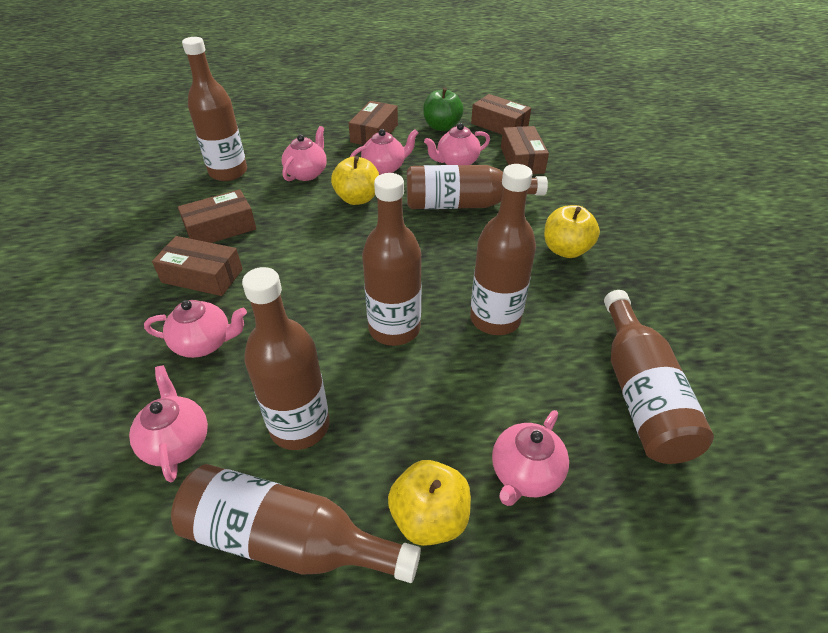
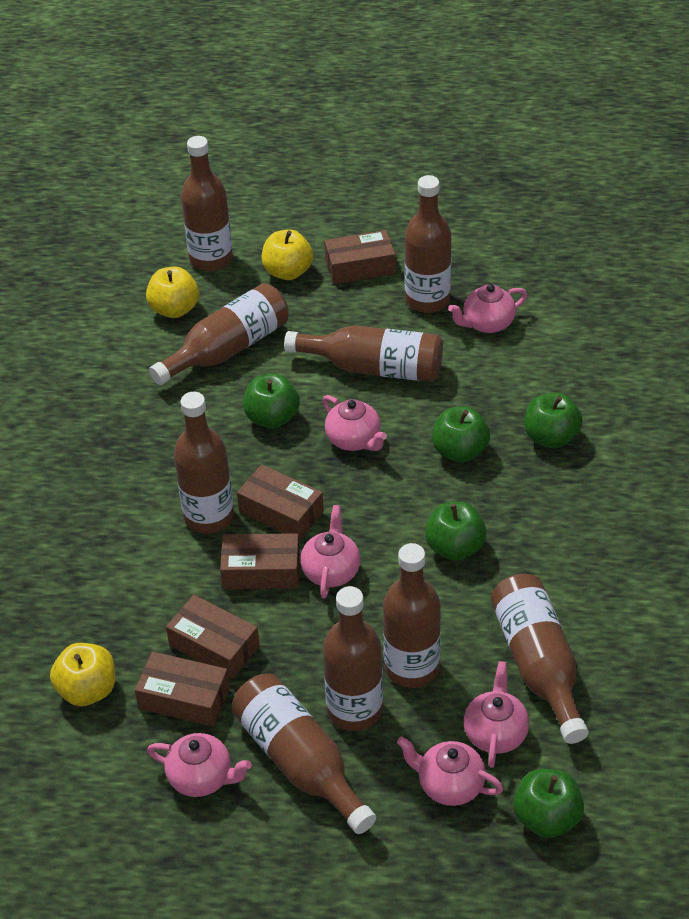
brown bottle: 7 -> 9
green apple: 1 -> 5

